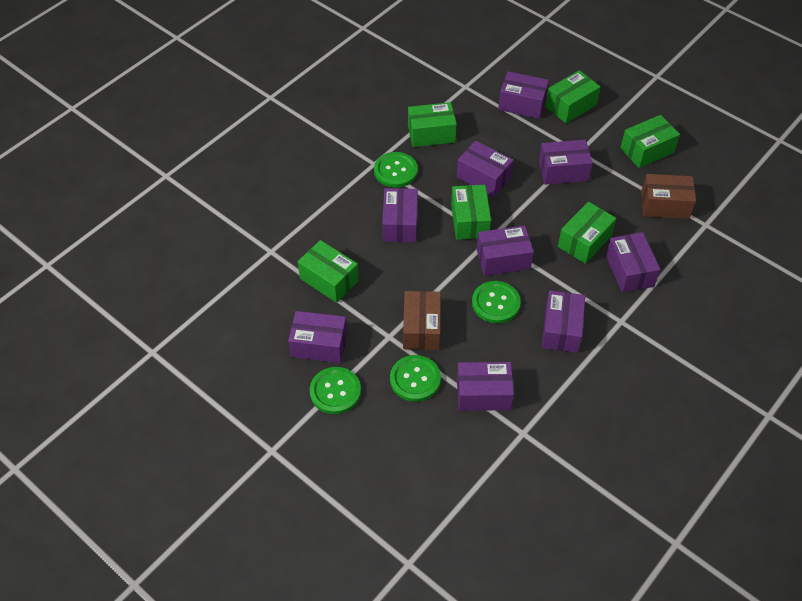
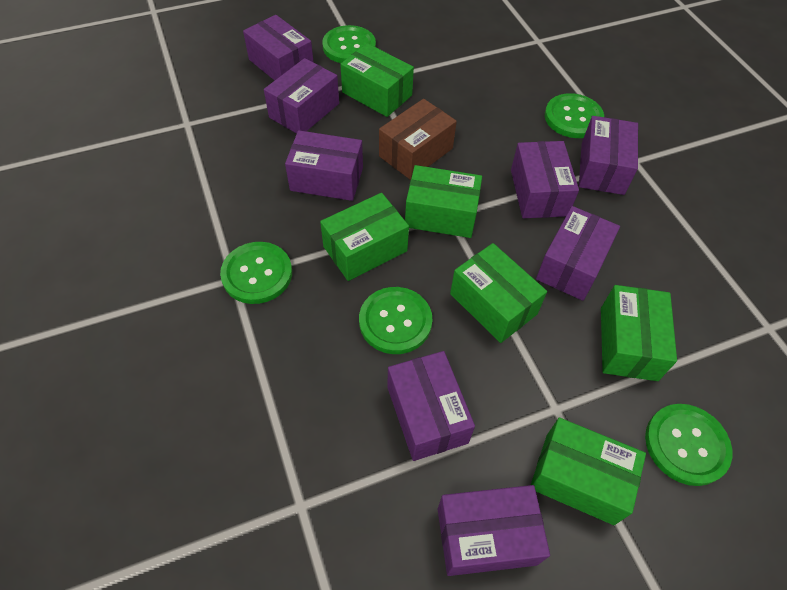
brown box: 2 -> 1
green button: 4 -> 5
purple box: 9 -> 8

